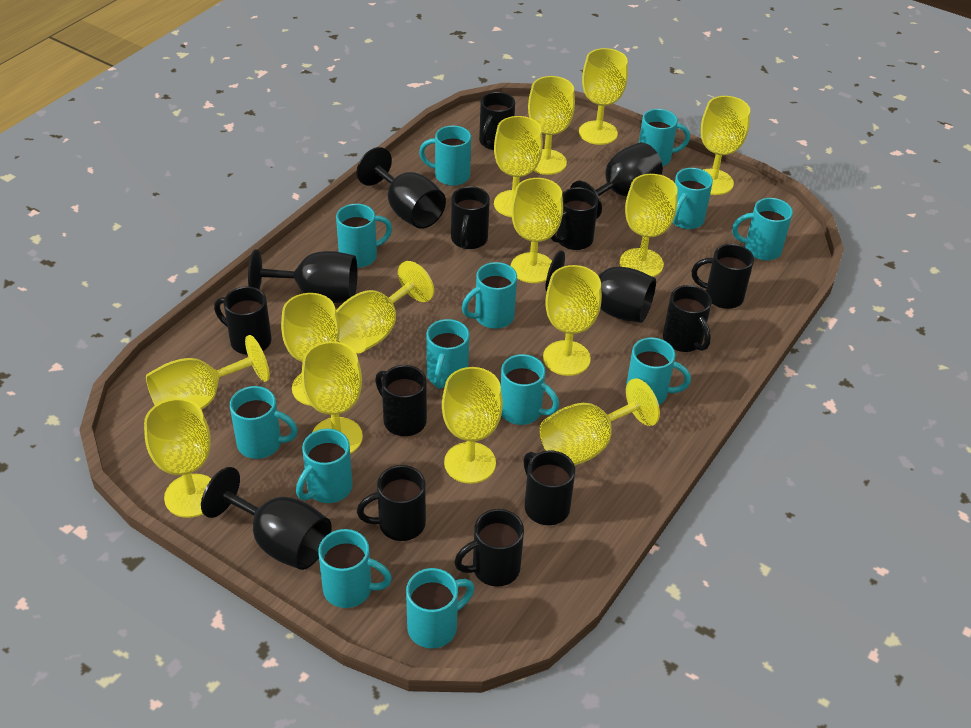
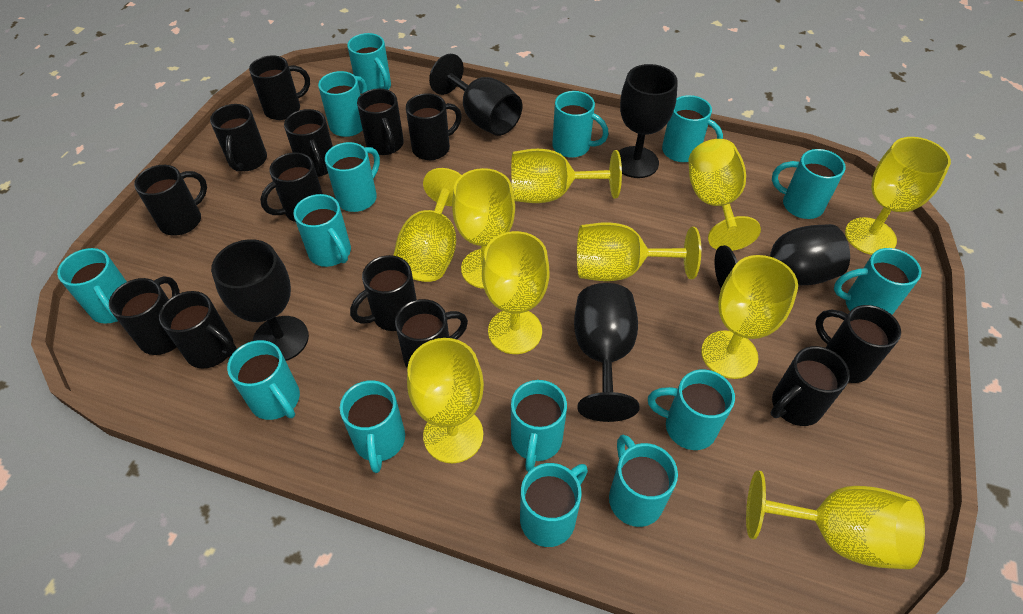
black mug: 10 -> 13
turquoise mug: 13 -> 15
yellow goblet: 14 -> 10

